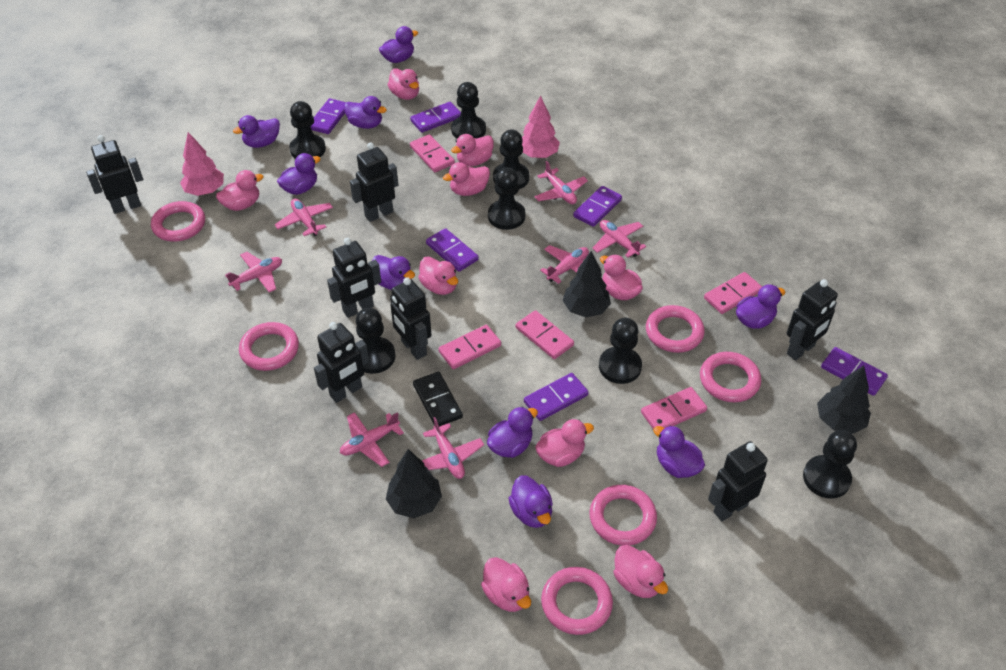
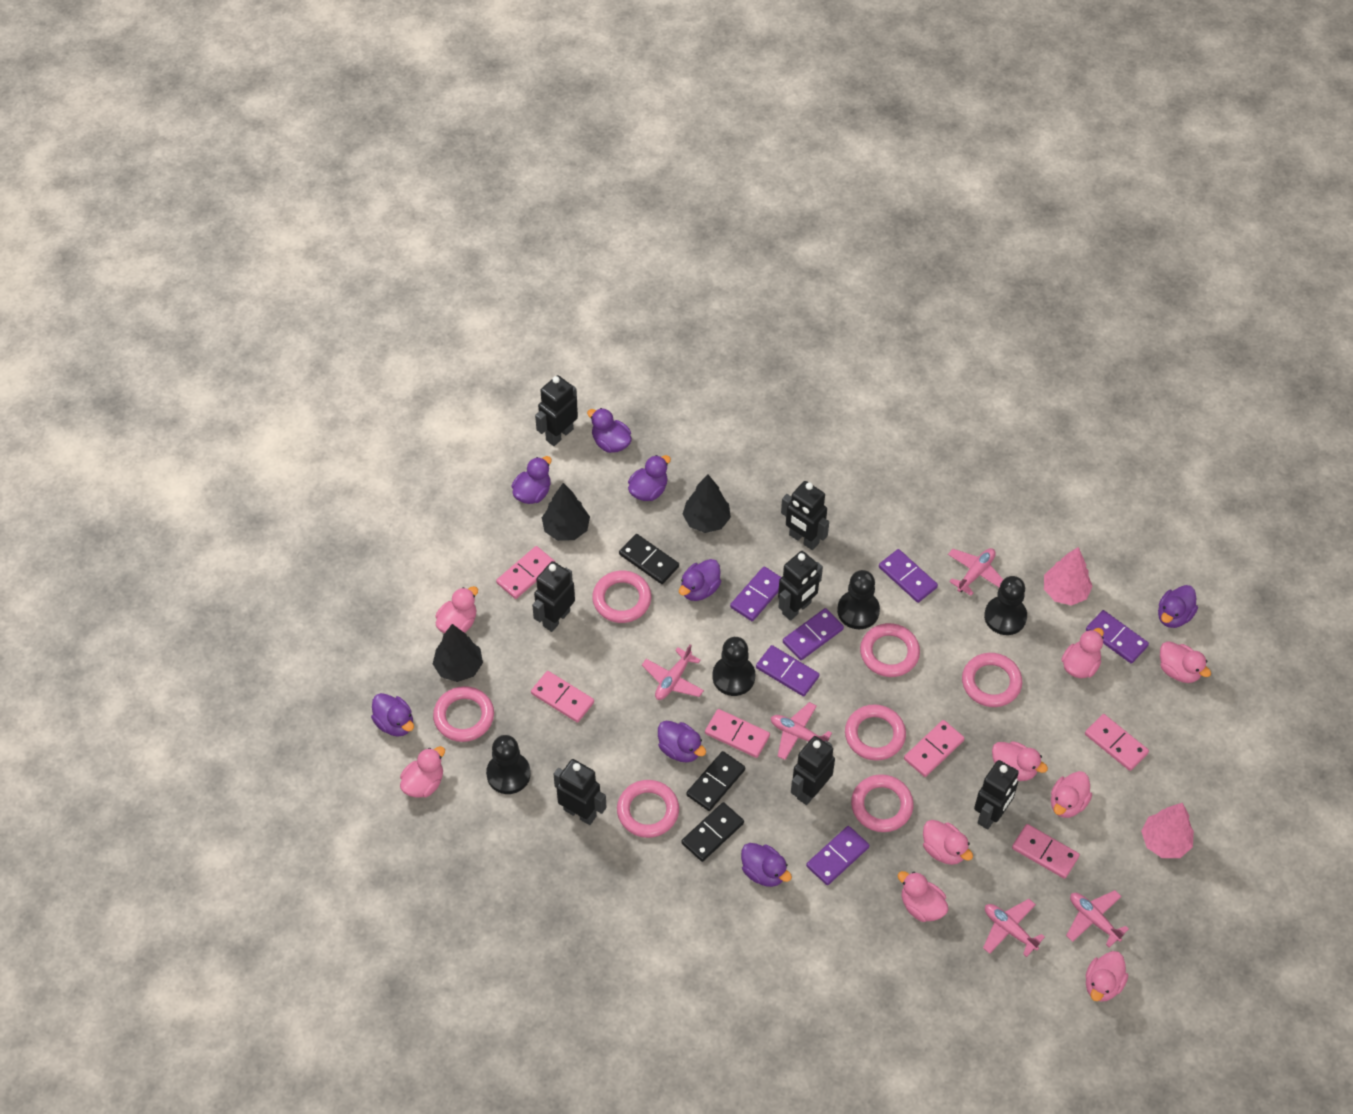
black domino: 1 -> 3
black pawn: 7 -> 4
pink domino: 5 -> 6
pink plane: 7 -> 5
pink ring: 6 -> 7
purple duck: 9 -> 8

